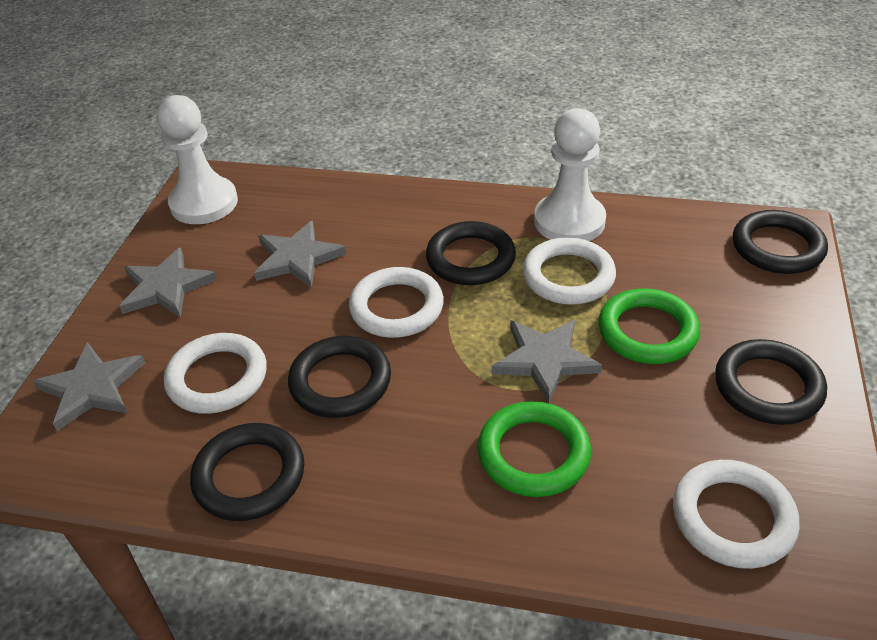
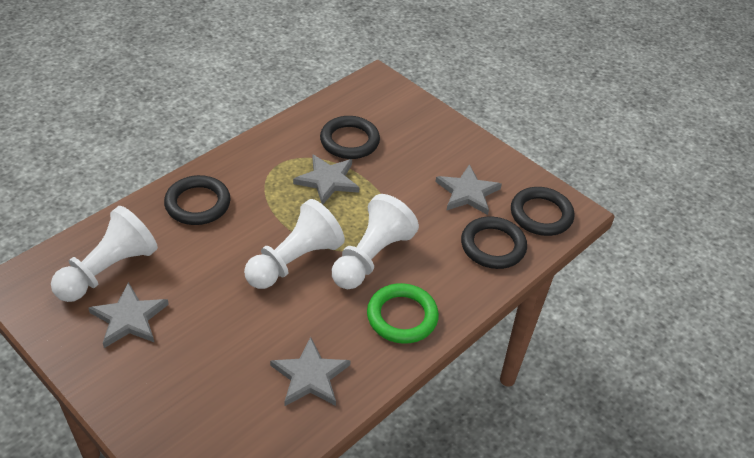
black ring: 5 -> 4
green ring: 2 -> 1
white pawn: 2 -> 3
white ring: 4 -> 0

